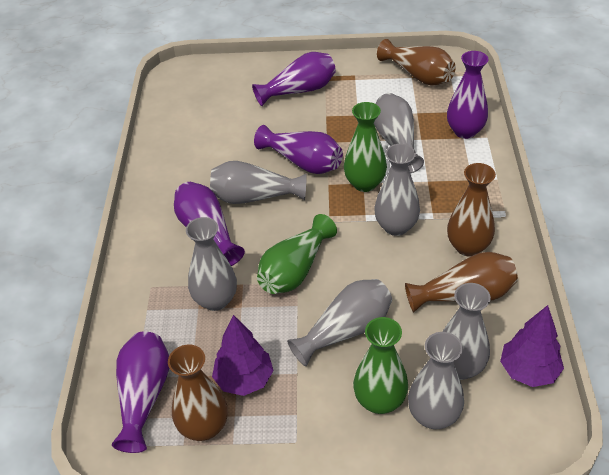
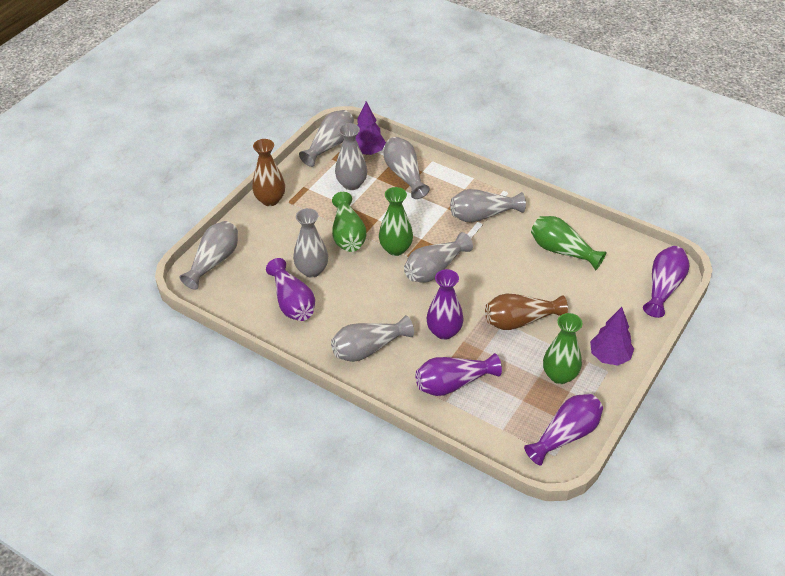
brown vase: 4 -> 2
green vase: 3 -> 4
grey vase: 7 -> 8

